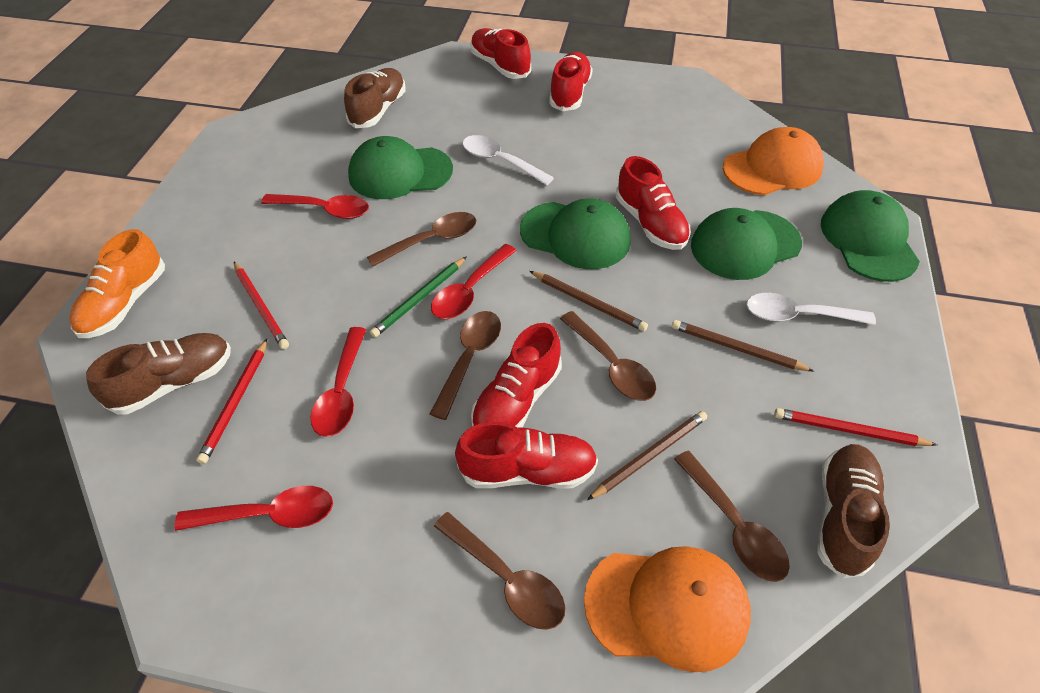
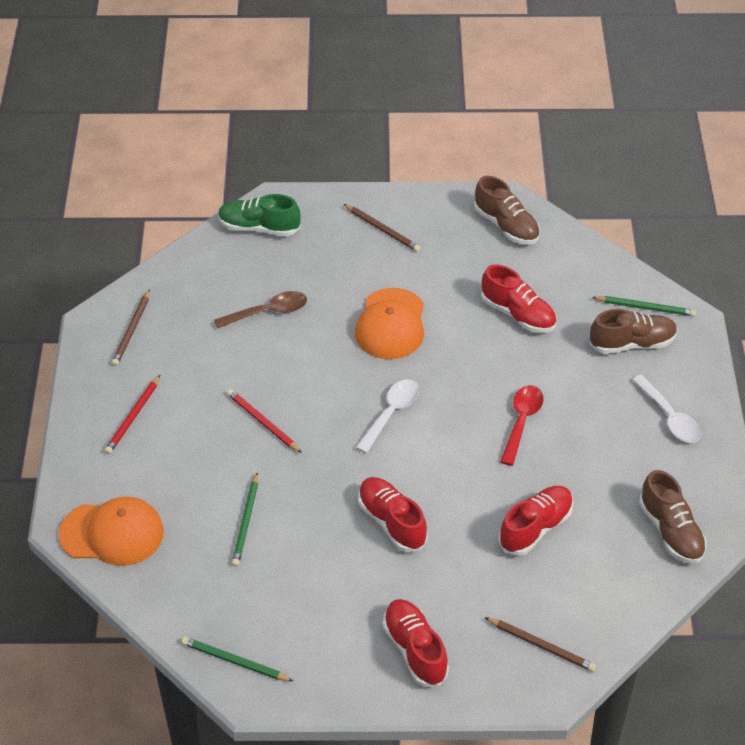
brown spoon: 5 -> 1
green cap: 4 -> 0
green pencil: 1 -> 3
green shoe: 0 -> 1
orange shoe: 1 -> 0
red pencil: 3 -> 2
red shoe: 5 -> 4
red spoon: 4 -> 1

